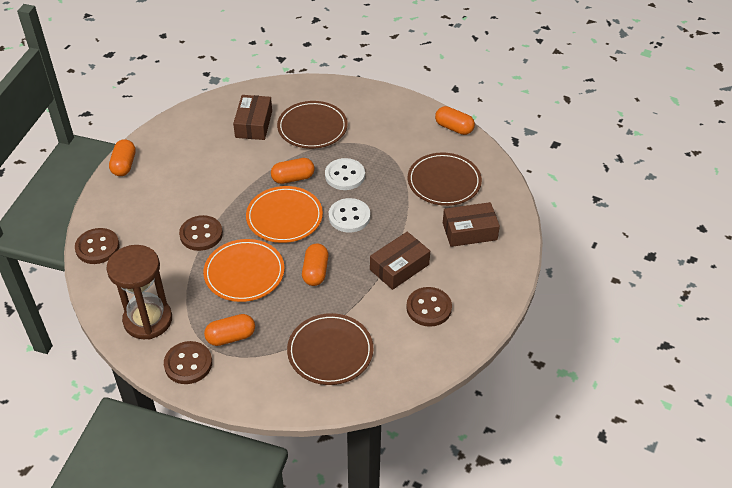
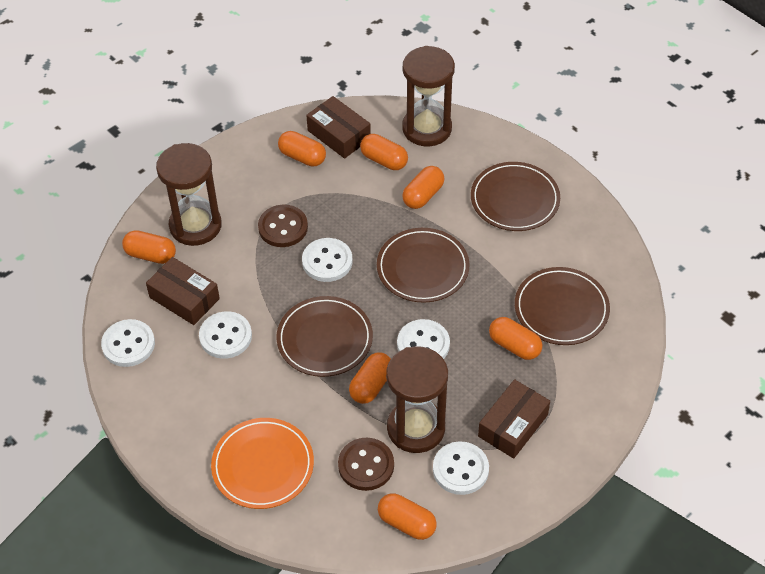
brown button: 4 -> 2
brown hourglass: 1 -> 3
brown plate: 3 -> 4
orange capsule: 5 -> 7
orange plate: 2 -> 1
white button: 2 -> 5

